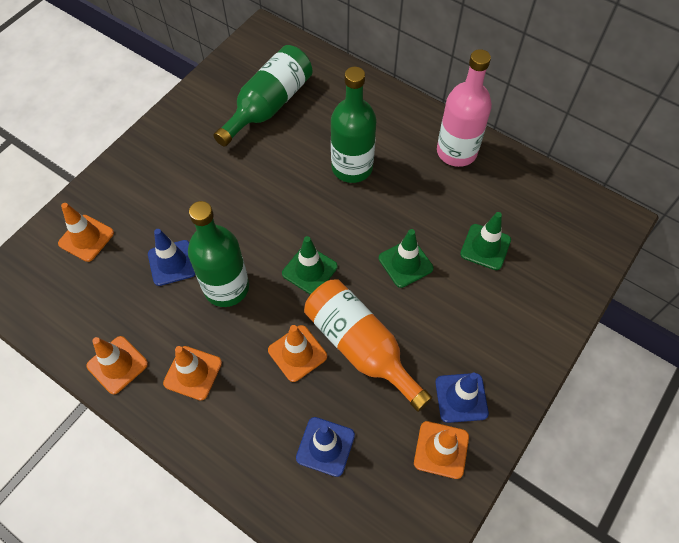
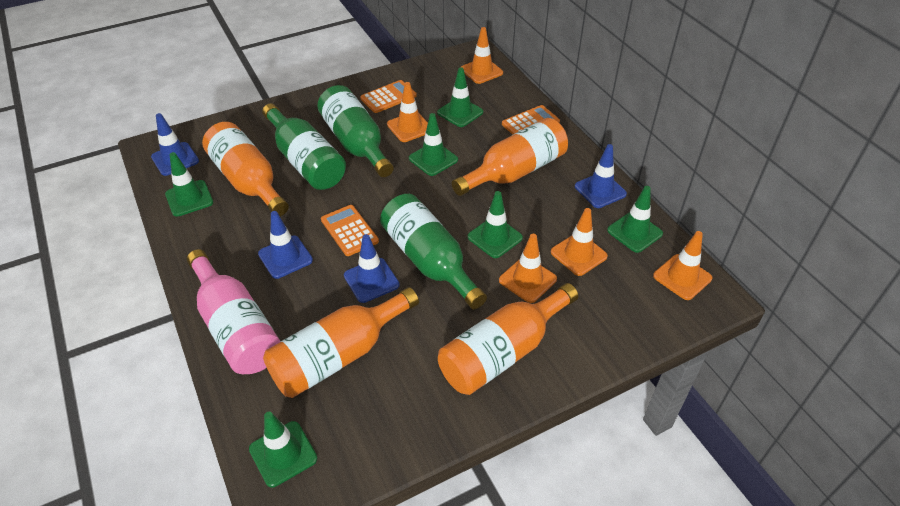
blue traffic cone: 3 -> 4
green traffic cone: 3 -> 6
orange bottle: 1 -> 4
orange calculator: 0 -> 3

